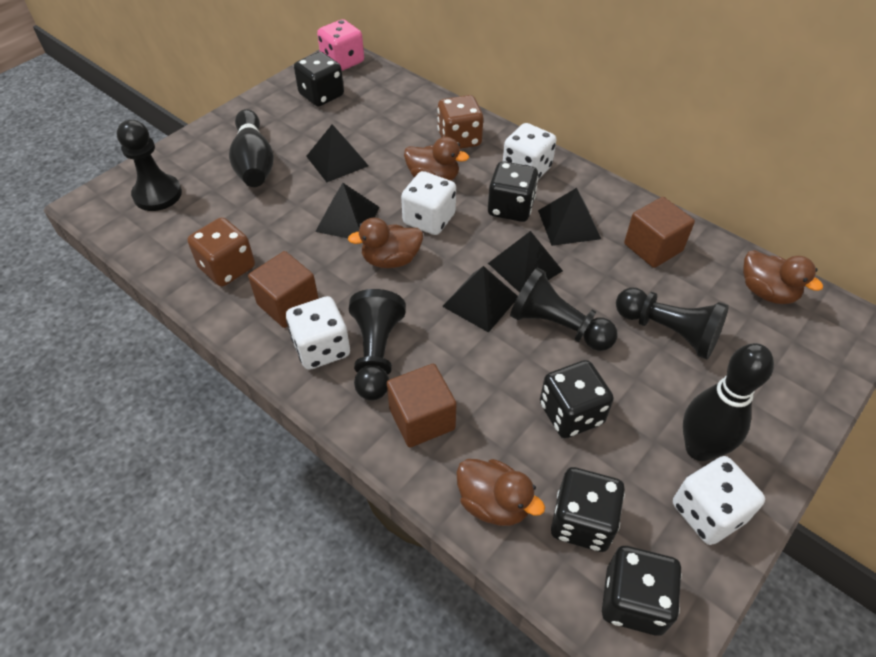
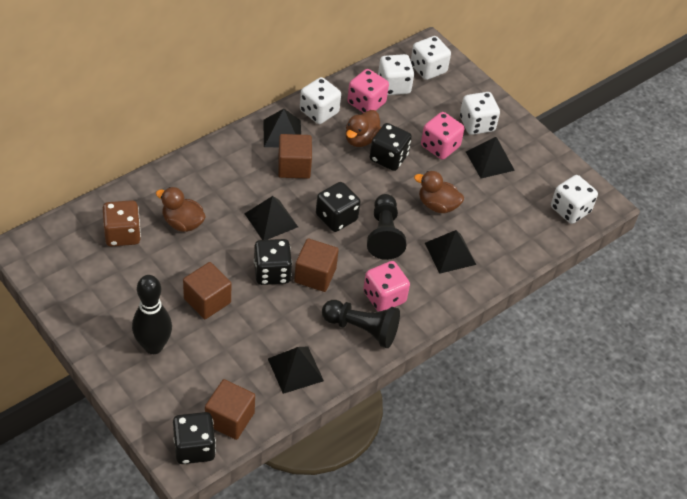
black bowling pin: 2 -> 1
black dice: 5 -> 4
black pawn: 4 -> 2
brown cube: 3 -> 4
brown dice: 2 -> 1
brown duck: 4 -> 3
pink dice: 1 -> 3
white dice: 4 -> 5

